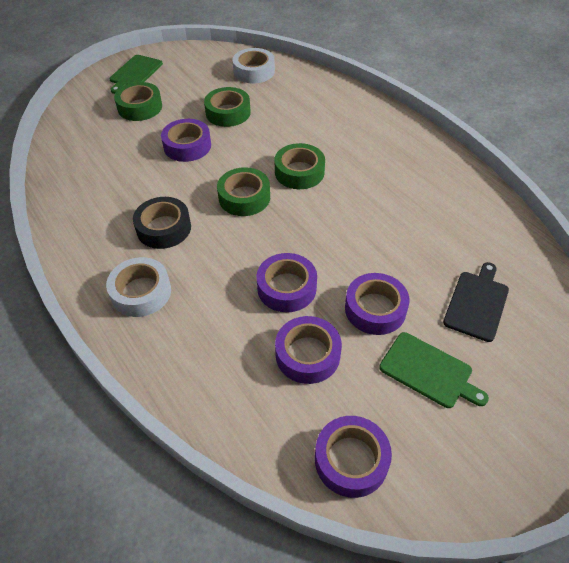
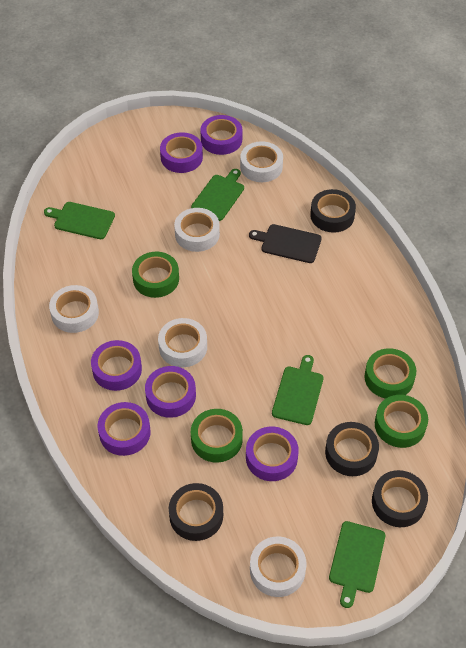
black tape: 1 -> 4
green cutting board: 2 -> 4
purple tape: 5 -> 6
white tape: 2 -> 5

